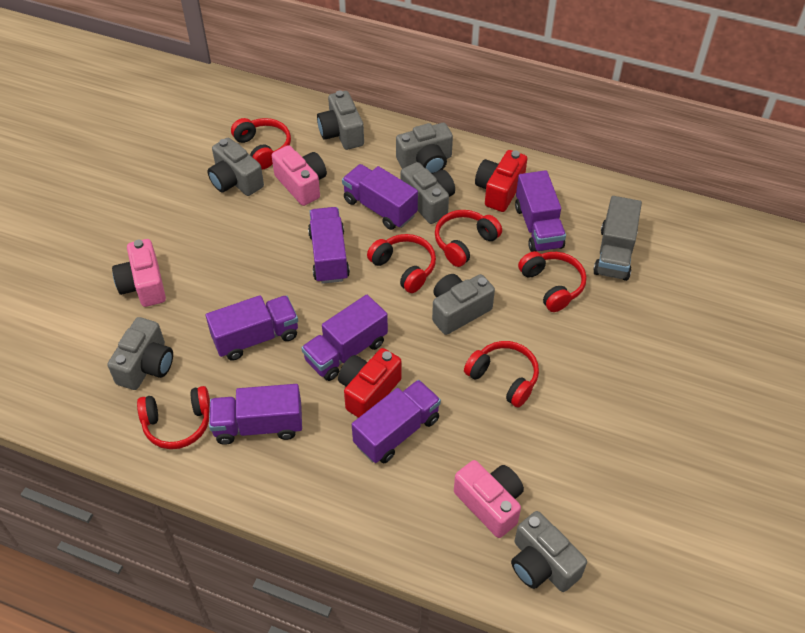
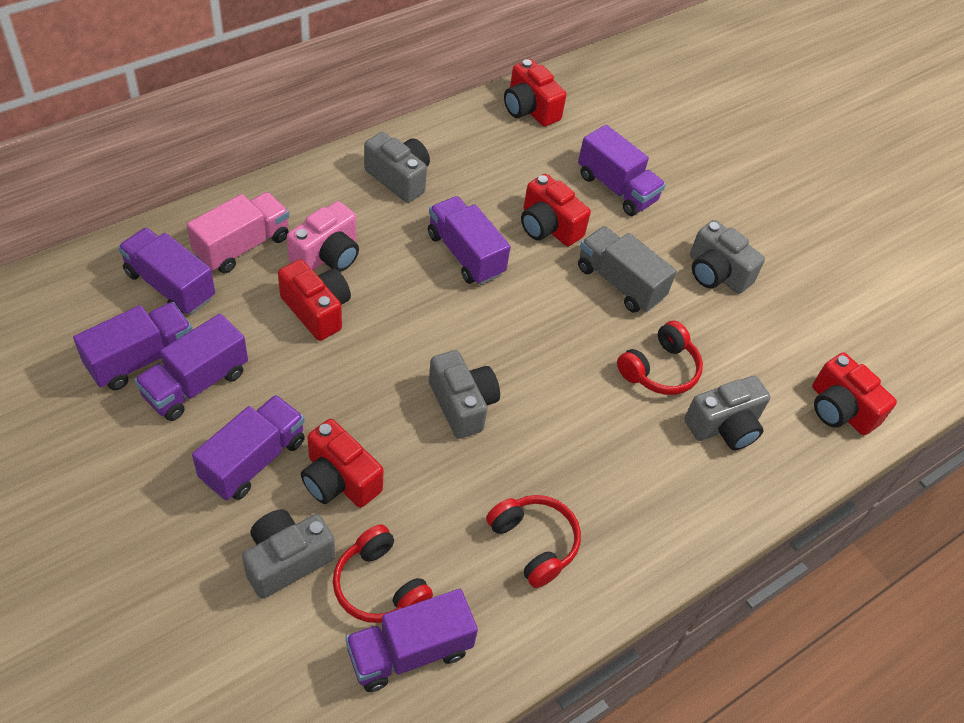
grey camera: 7 -> 5
pink camera: 3 -> 1
pink truck: 0 -> 1
red camera: 2 -> 5
red headphones: 6 -> 3

